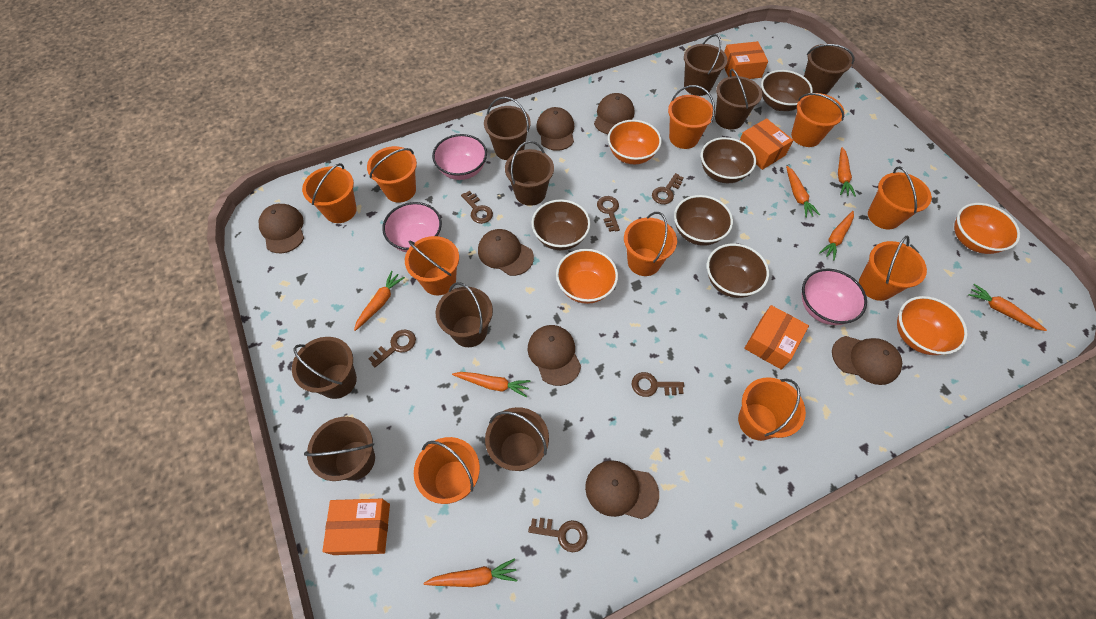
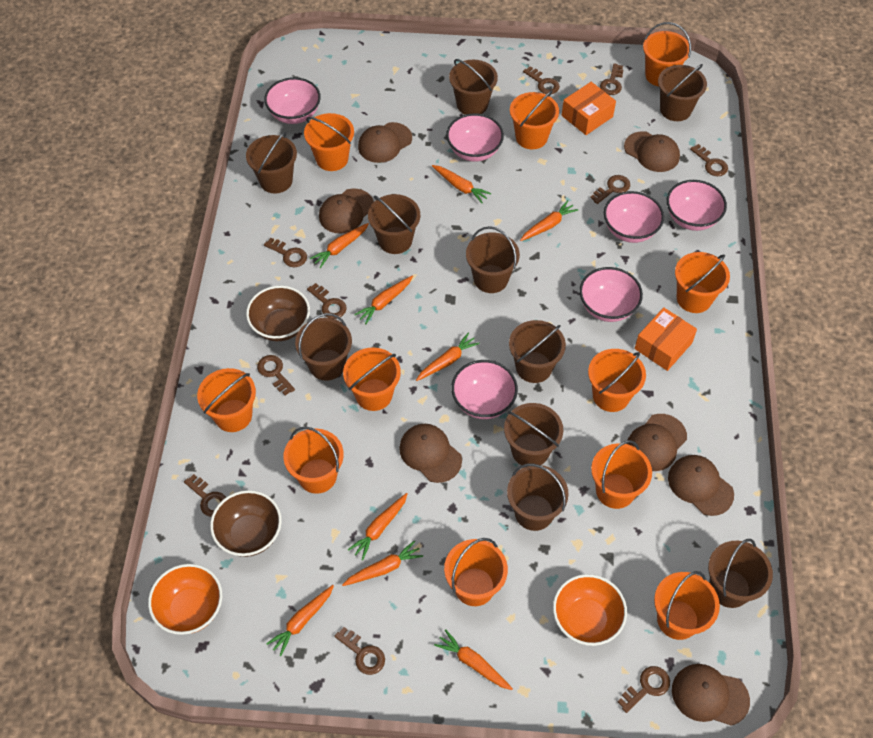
brown bowl: 5 -> 2
brown bucket: 9 -> 10
brown key: 6 -> 10
orange bowl: 4 -> 2
orange box: 4 -> 2
orange bucket: 10 -> 11
orange carrot: 7 -> 9
pink bowl: 3 -> 6

